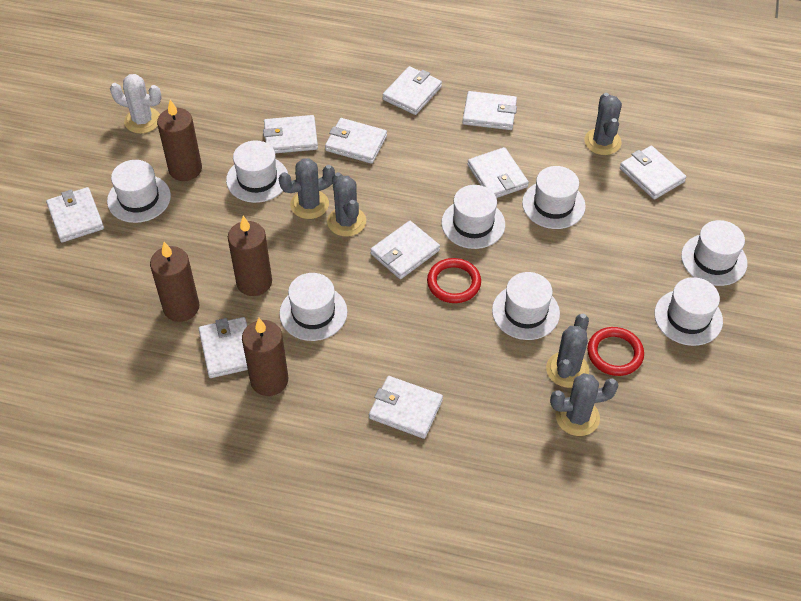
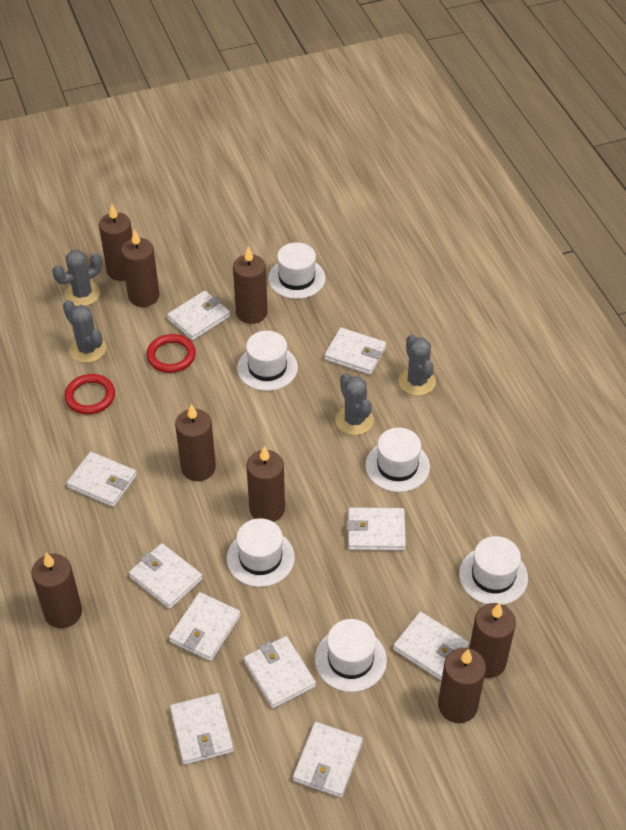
brown candle: 4 -> 8
grey cactus: 5 -> 4
white cactus: 1 -> 0
white hat: 8 -> 6

